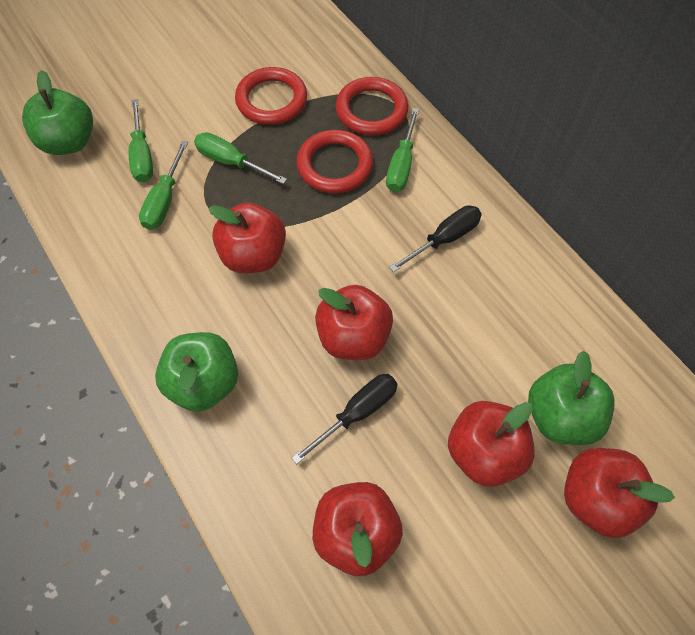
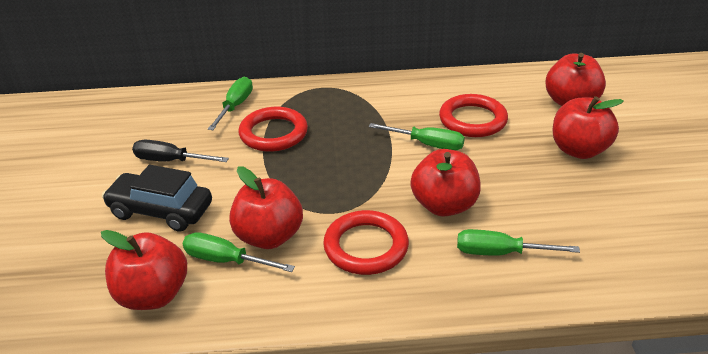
black car: 0 -> 1
black screwdriver: 2 -> 1
green apple: 3 -> 0

